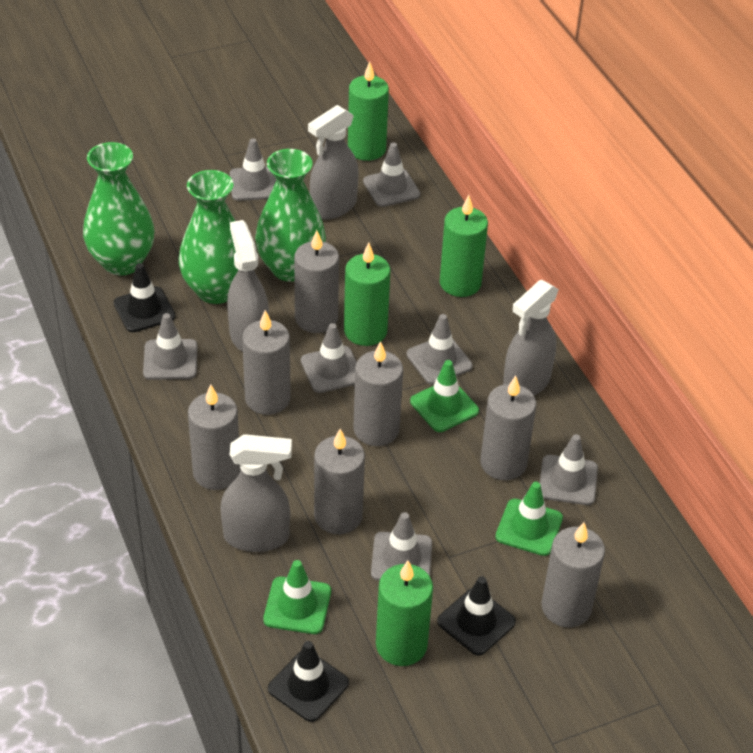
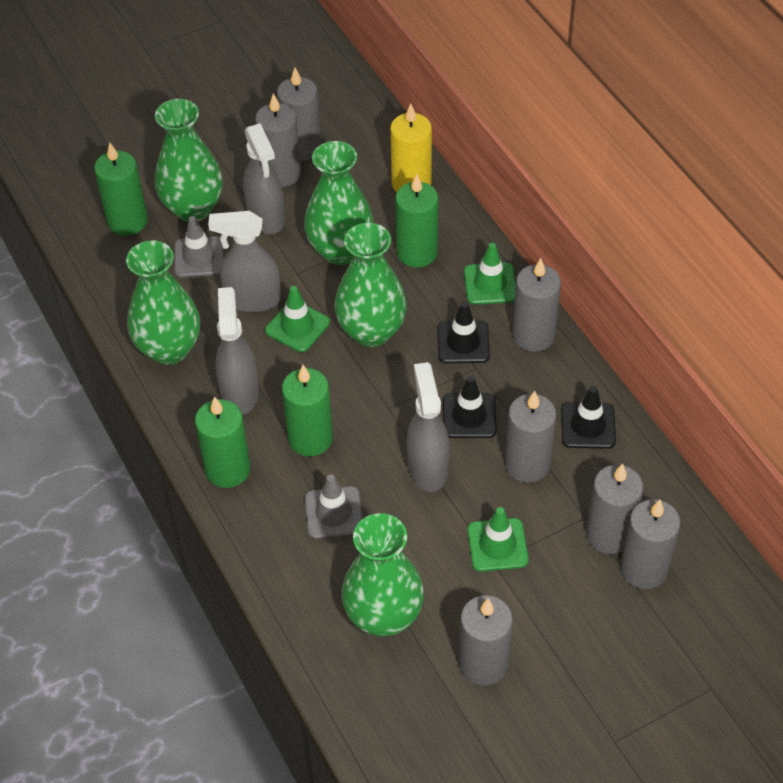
green vase: 3 -> 5
grey traffic cone: 7 -> 2
yellow candle: 0 -> 1

